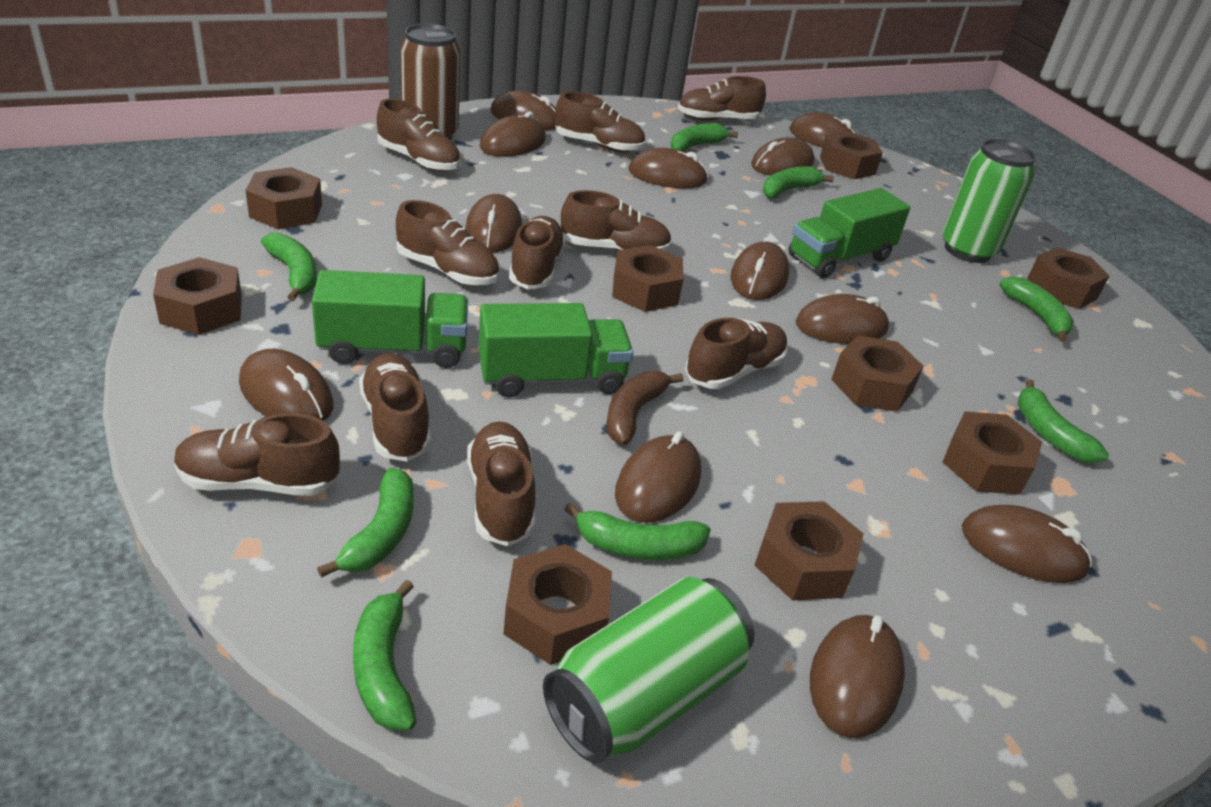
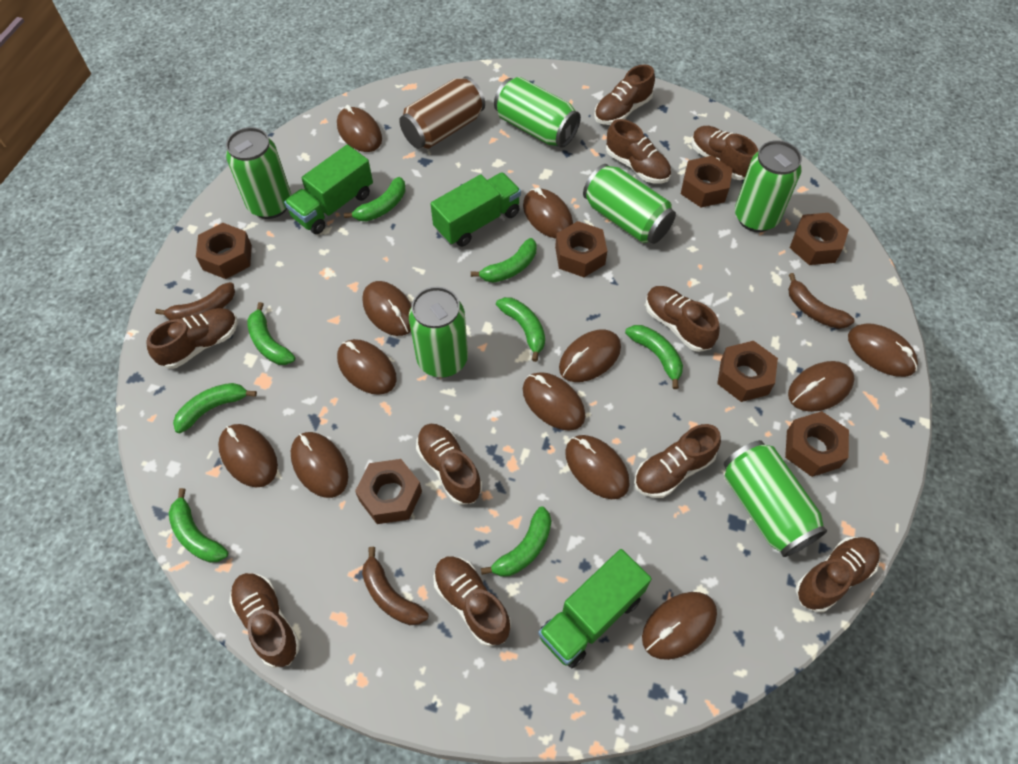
brown banana: 1 -> 3
brown nut: 9 -> 7
green can: 2 -> 6

